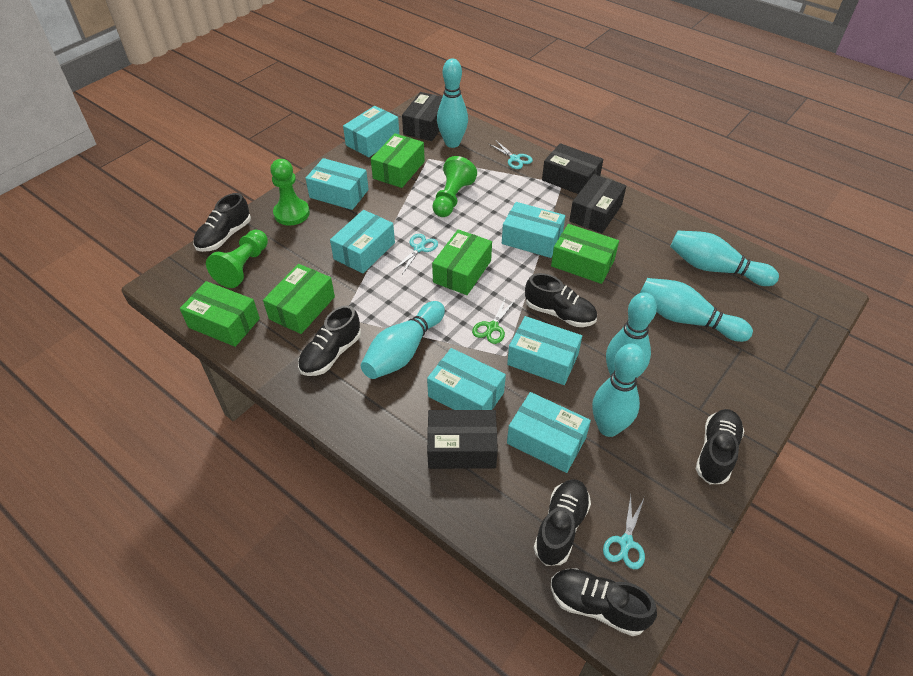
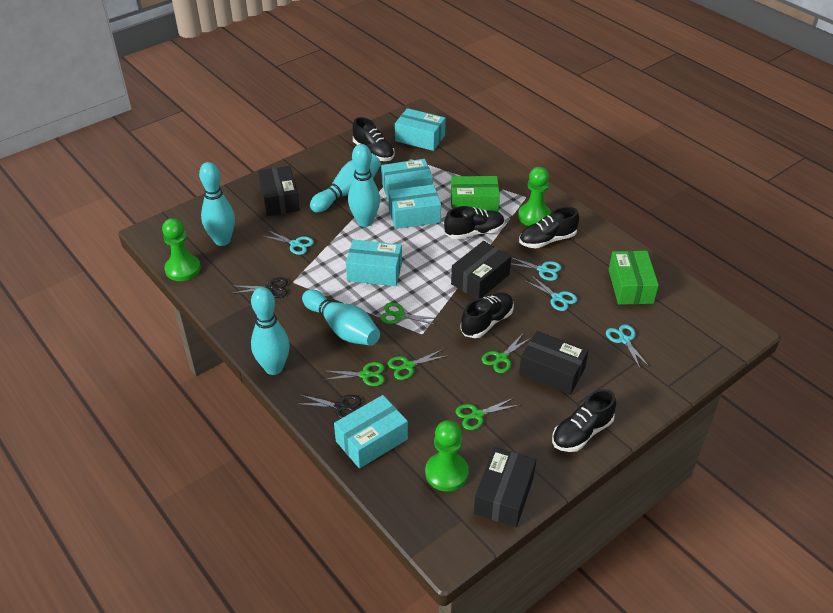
black scissors: 0 -> 2
black shoe: 6 -> 5
green box: 5 -> 2
green scissors: 1 -> 5
turquoise bowling pin: 6 -> 5
turquoise box: 7 -> 5
turquoise scissors: 3 -> 4

